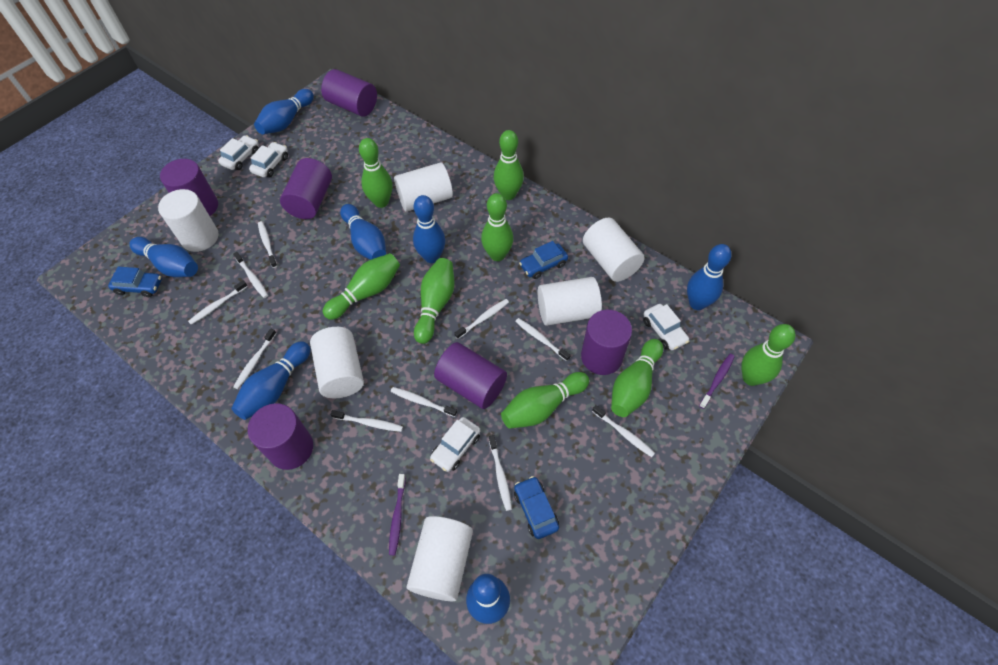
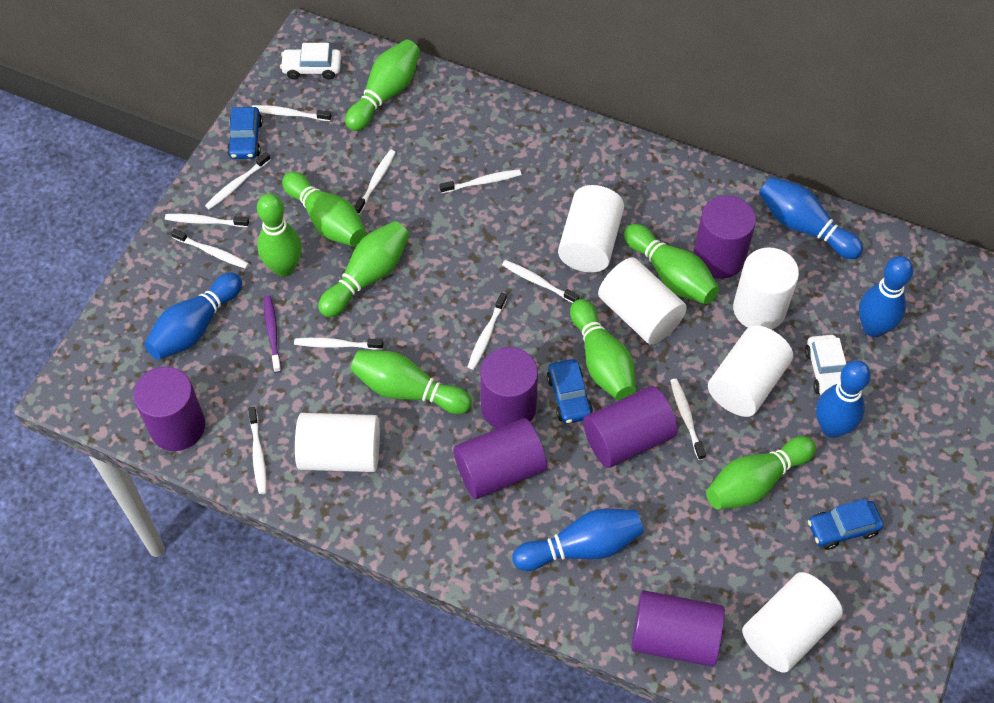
blue bowling pin: 7 -> 5
purple toothbrush: 2 -> 1
white car: 4 -> 2
white toothbrush: 10 -> 11

